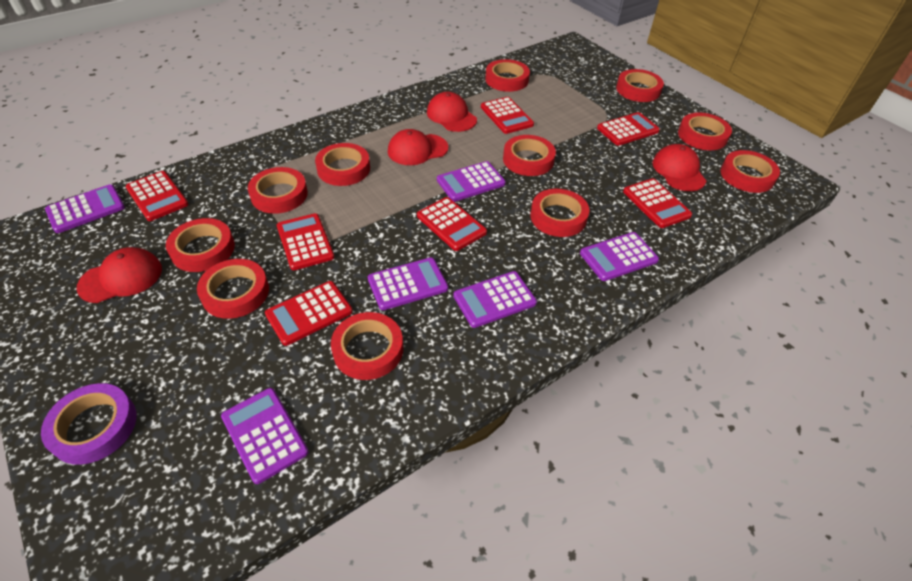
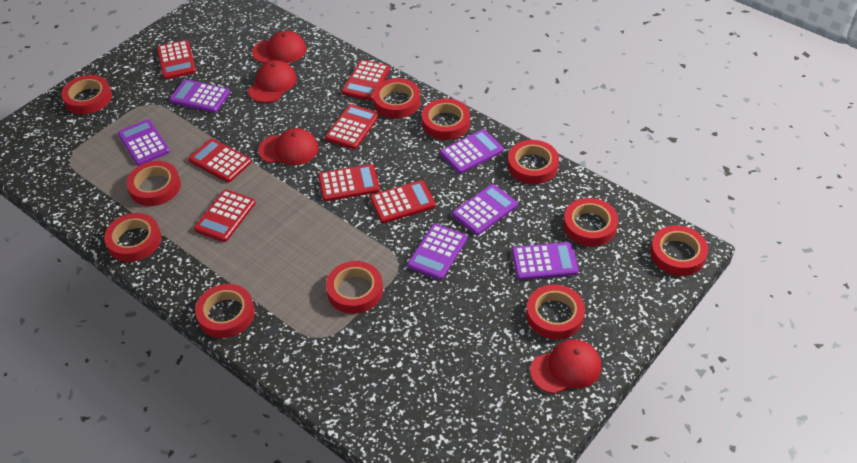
purple tape: 1 -> 0

